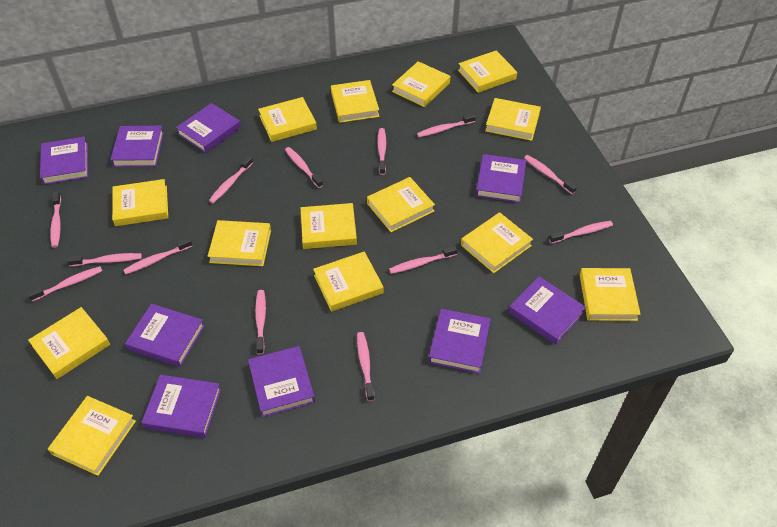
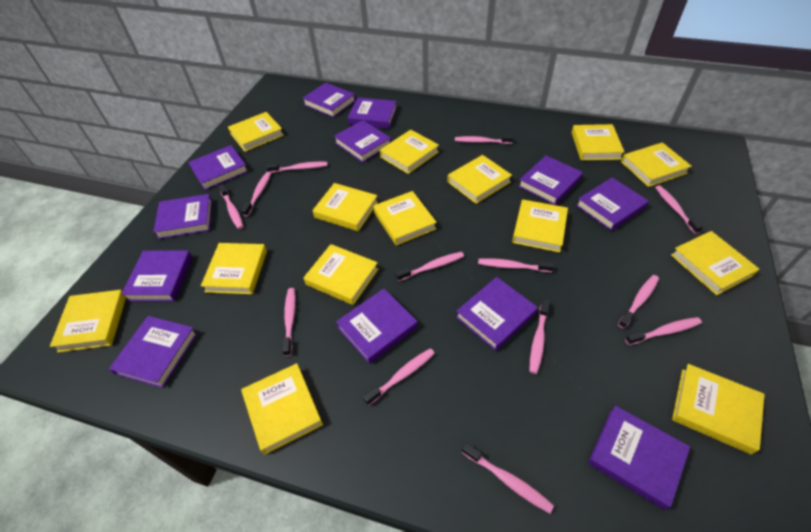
purple book: 9 -> 12

